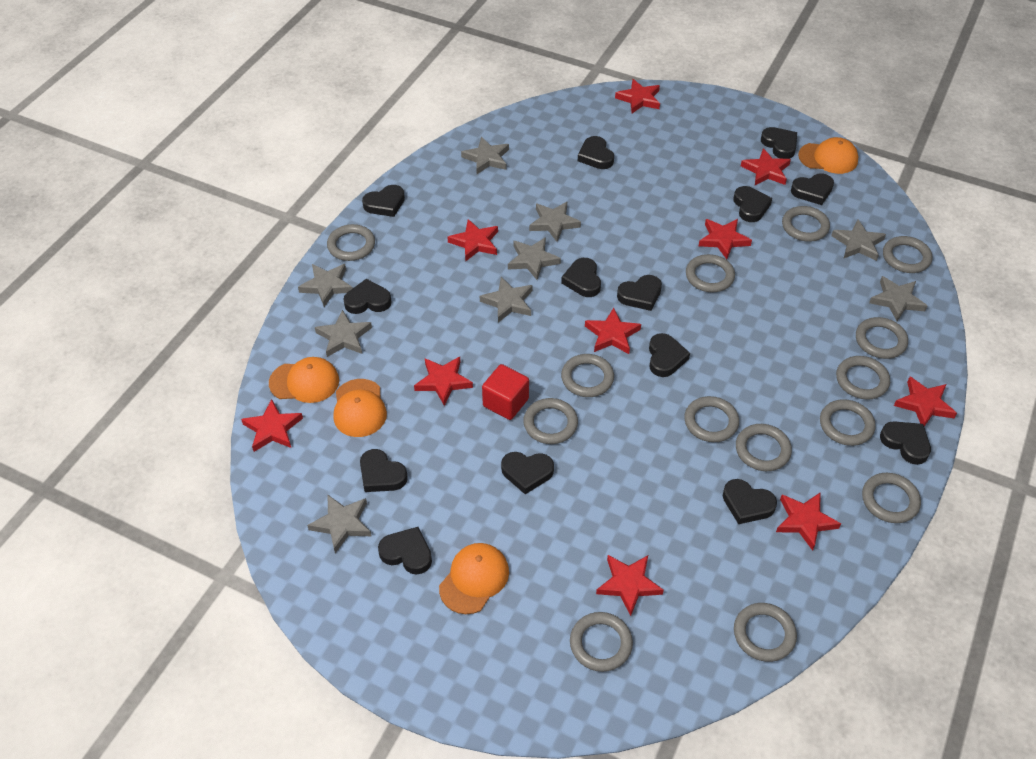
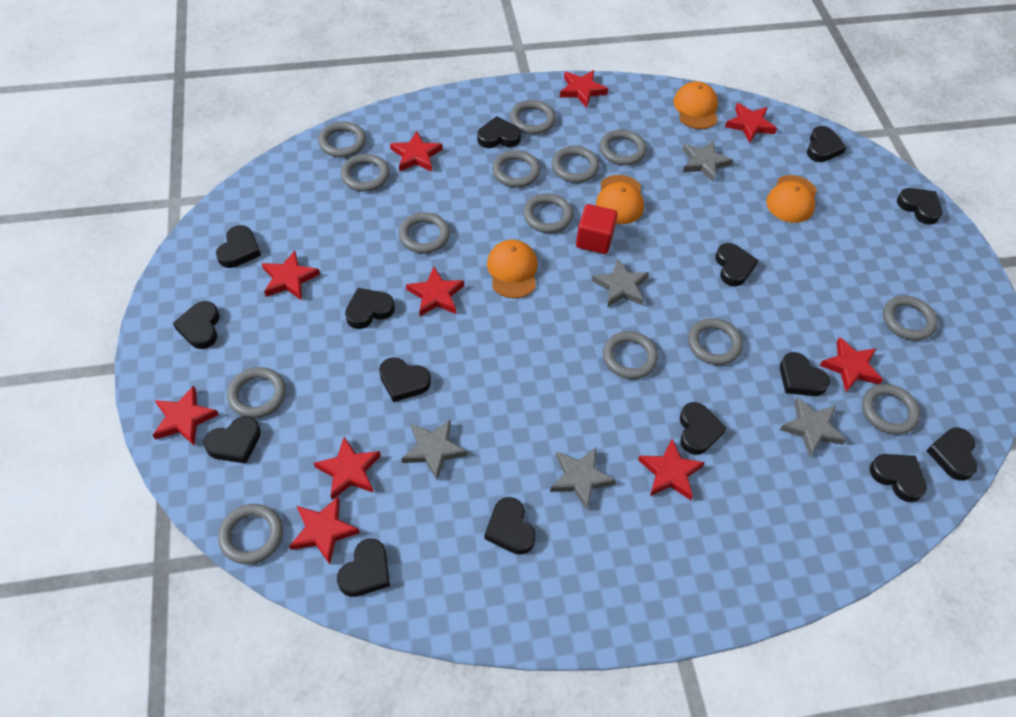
black heart: 14 -> 15
grey star: 9 -> 5

